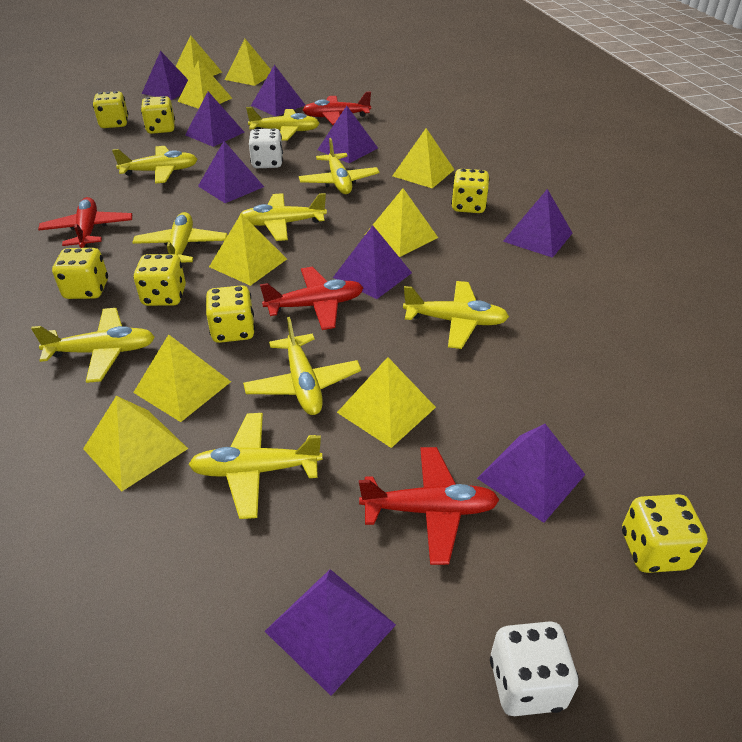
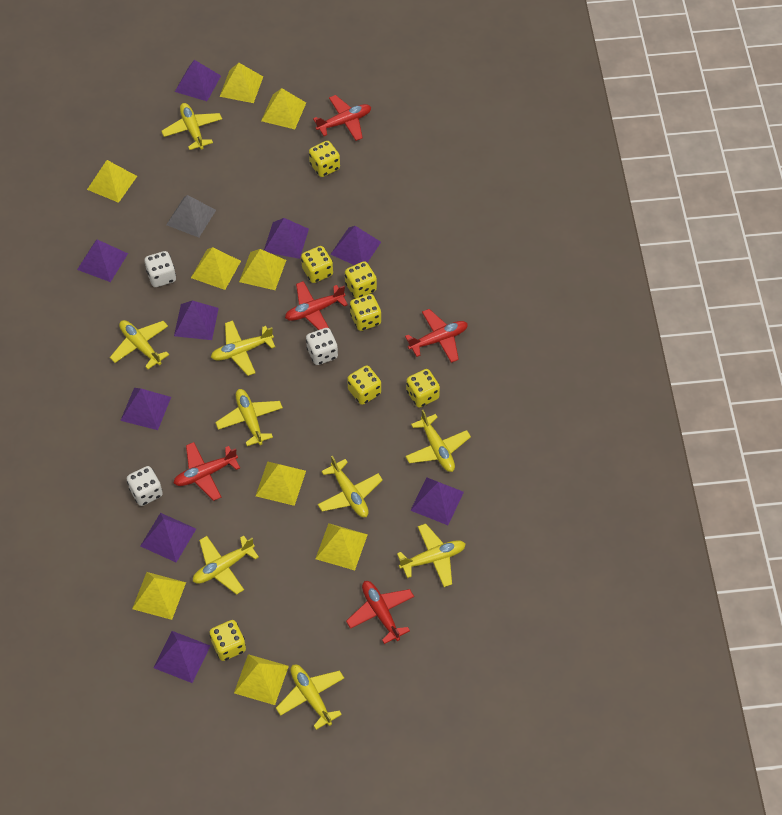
grey pyramid: 0 -> 1
red plane: 4 -> 5
white dice: 2 -> 3

